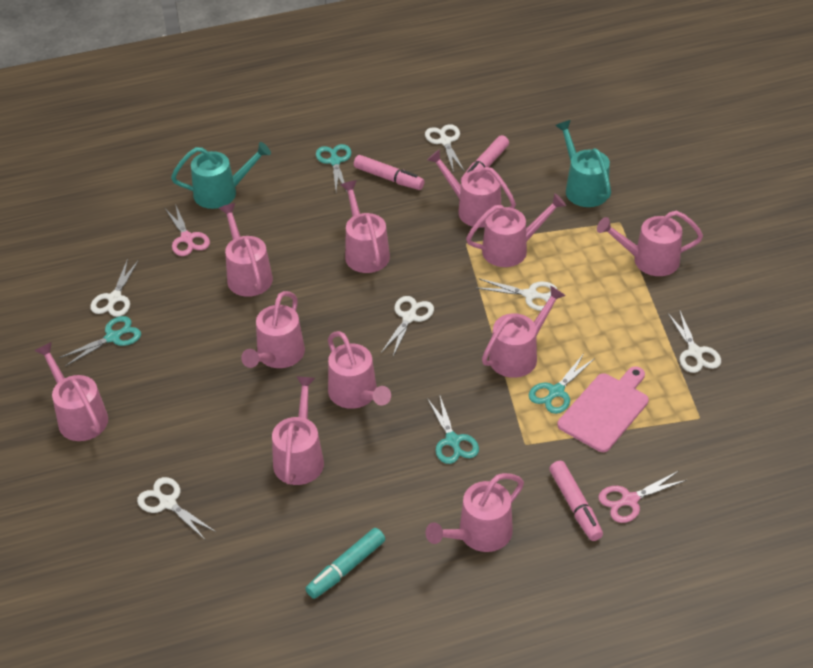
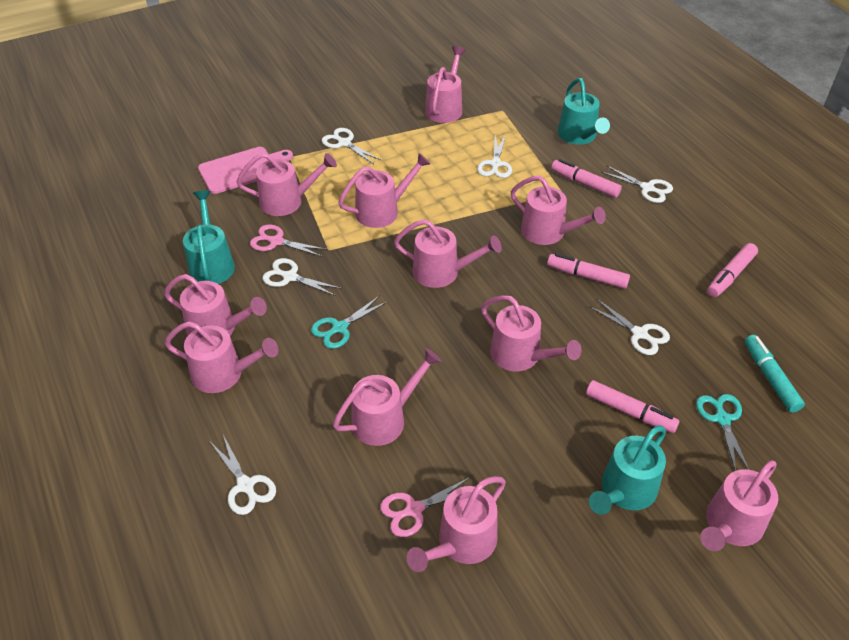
pink marker: 3 -> 4
turquoise scissors: 4 -> 2
turquoise watering can: 2 -> 3

